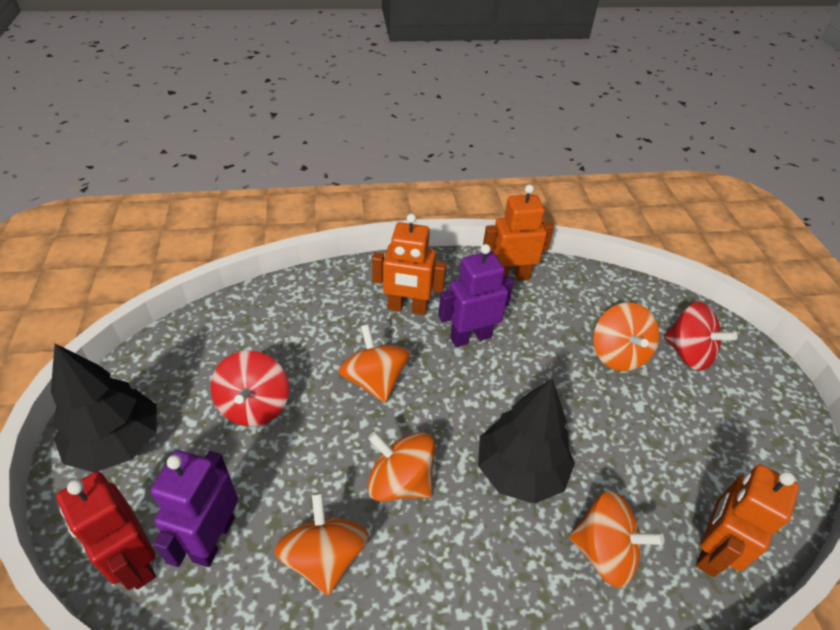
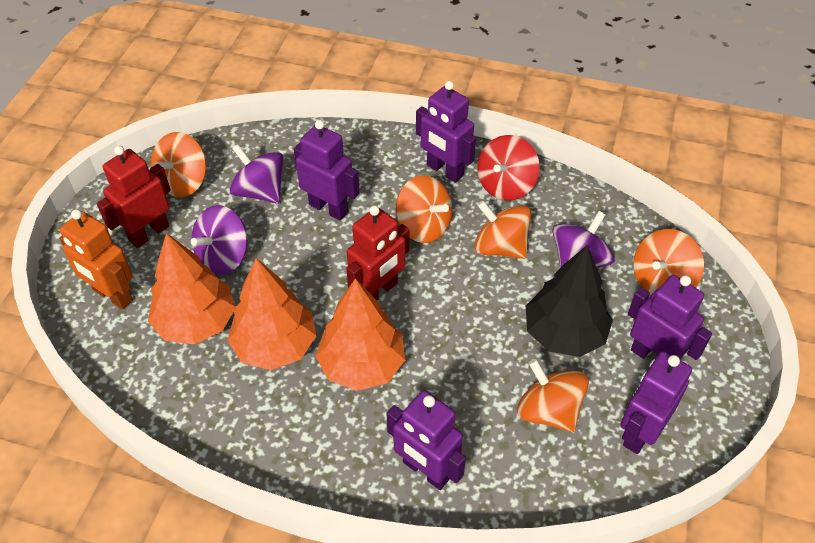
black tree: 2 -> 1
orange robot: 3 -> 1
orange tree: 0 -> 3
purple robot: 2 -> 5
purple spinning top: 0 -> 3
red robot: 1 -> 2
red spinning top: 2 -> 1

